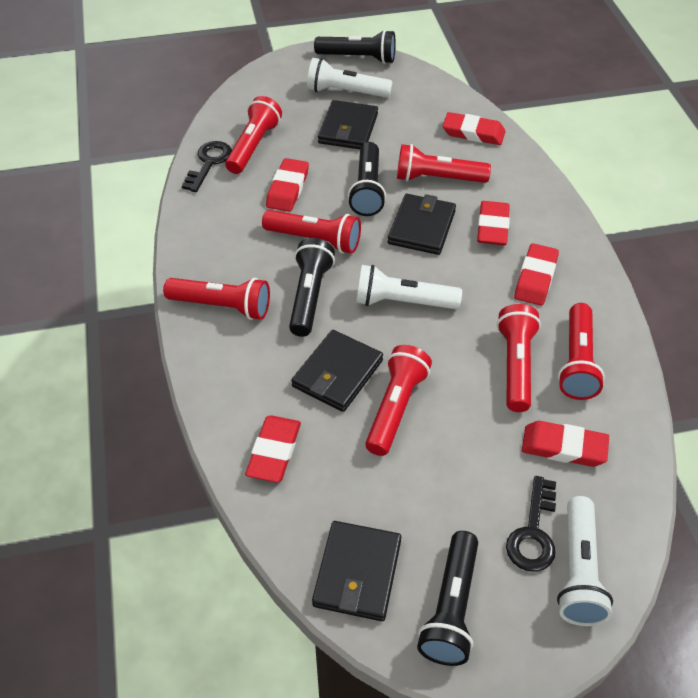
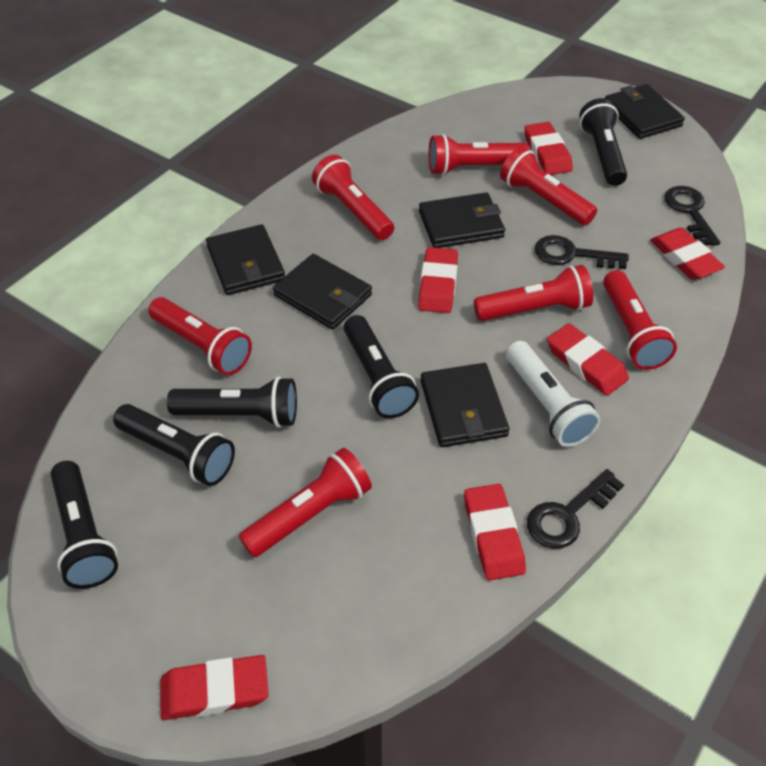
black flashlight: 4 -> 5
black key: 2 -> 3
black wallet: 4 -> 5
white flashlight: 3 -> 1

